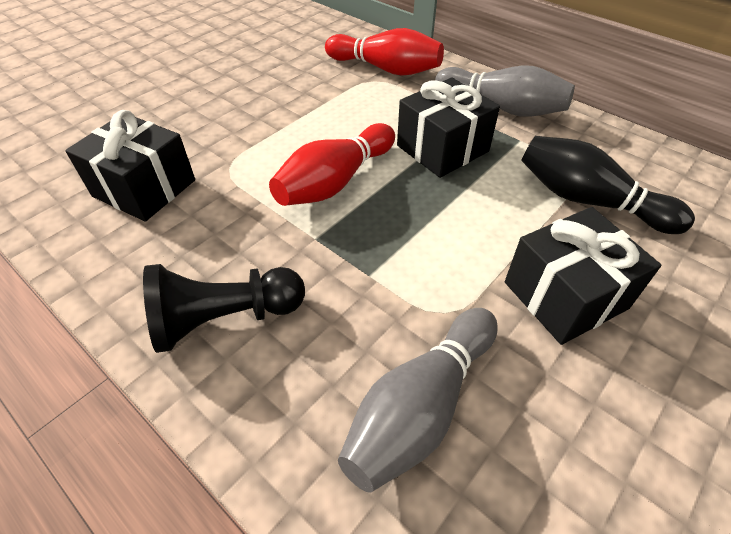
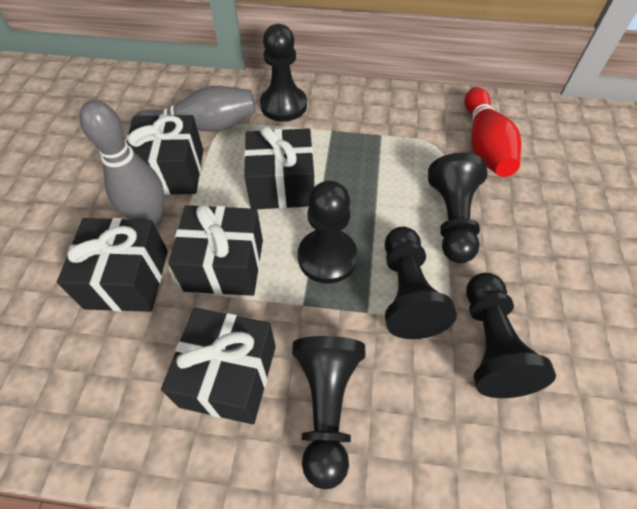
black bowling pin: 1 -> 0
black gift: 3 -> 5
black pawn: 1 -> 6
red bowling pin: 2 -> 1

